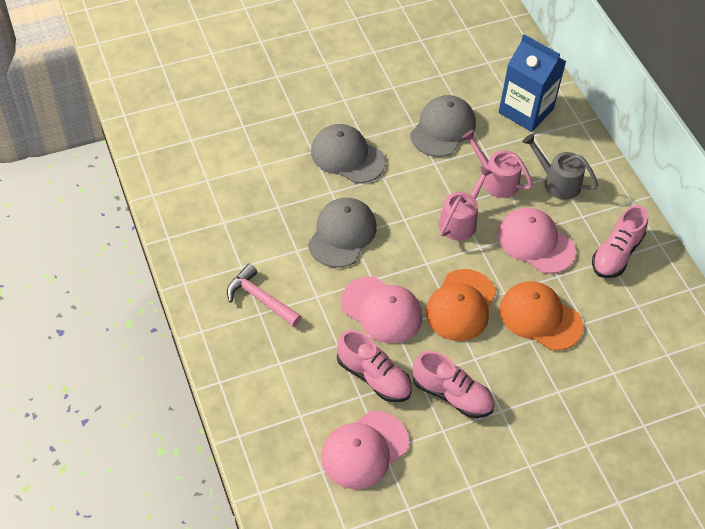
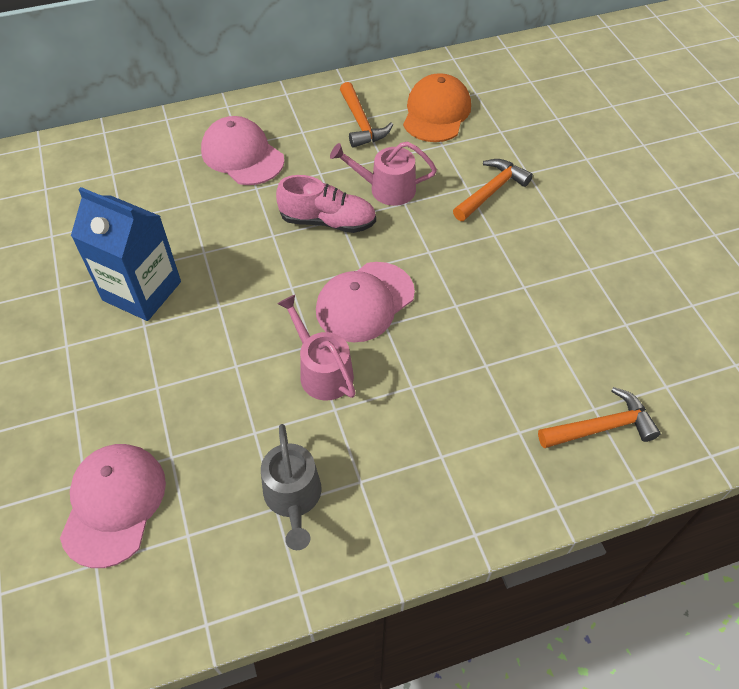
grey cap: 3 -> 0
orange cap: 2 -> 1
orange hammer: 0 -> 3
pink hammer: 1 -> 0
pink shoe: 3 -> 1

